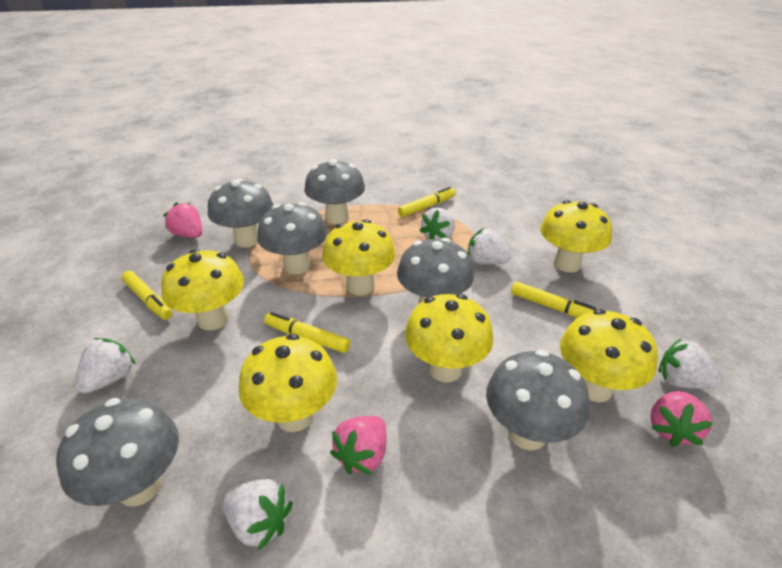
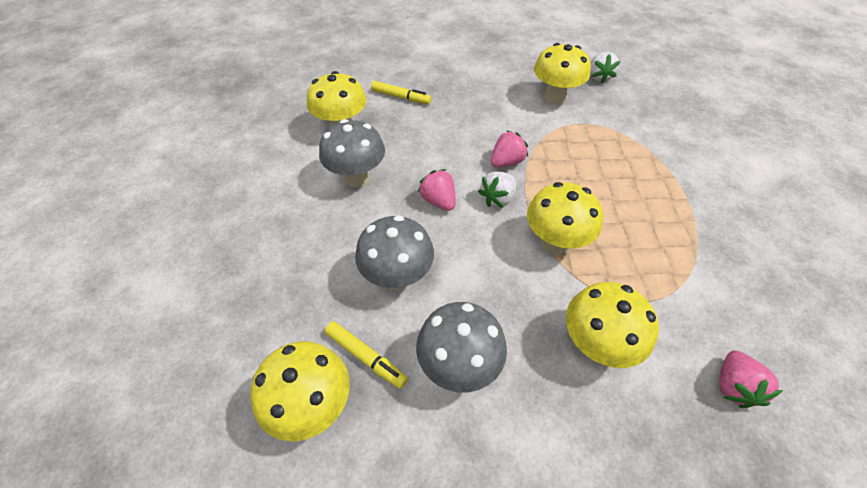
grey mushroom: 6 -> 3
white strawberry: 5 -> 2
yellow marker: 4 -> 2
yellow mushroom: 6 -> 5

